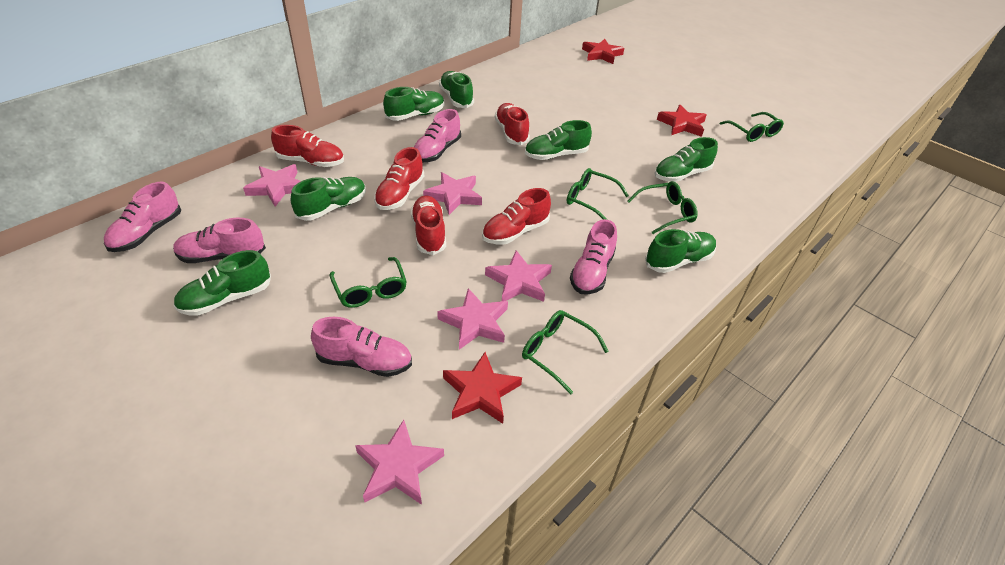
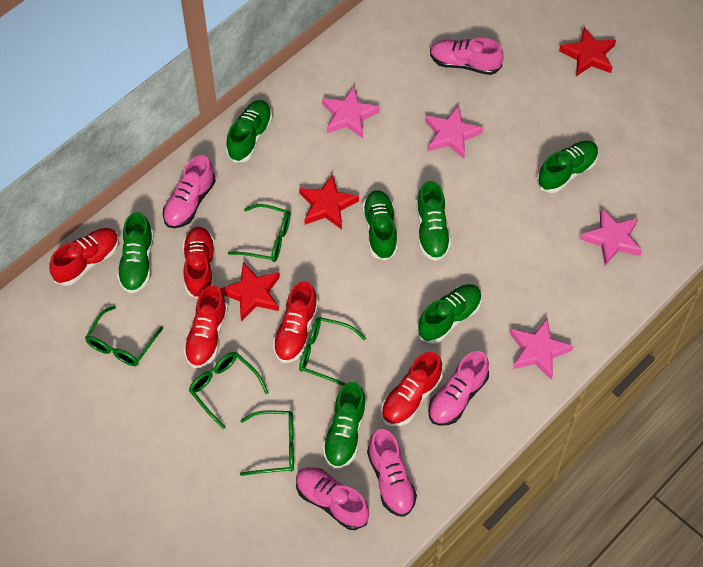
pink star: 5 -> 4

